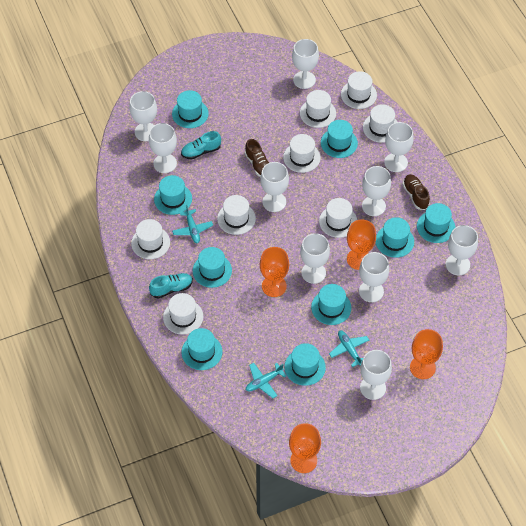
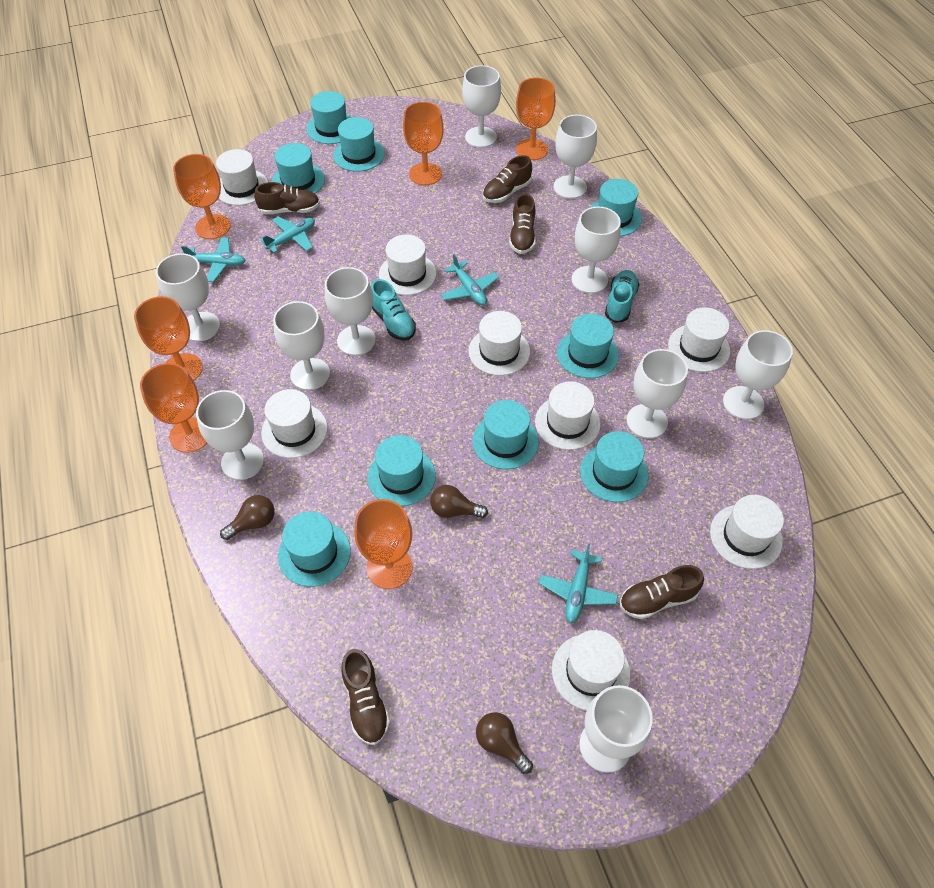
brown light bulb: 0 -> 3
brown shoe: 2 -> 5
orange goblet: 4 -> 6
turquoise plane: 3 -> 4

